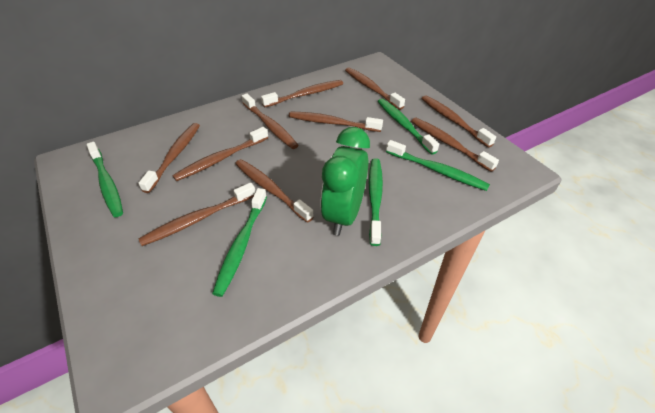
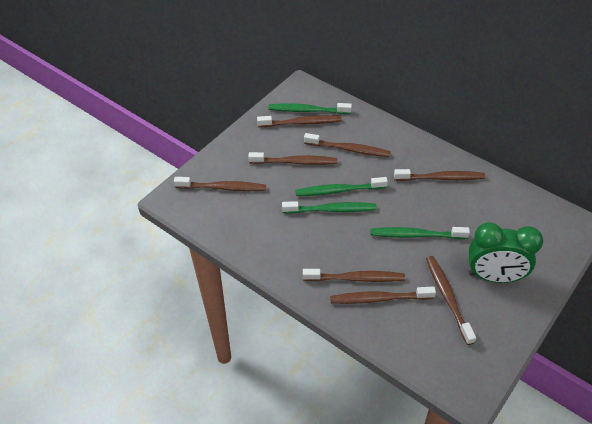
brown toothbrush: 10 -> 8
green toothbrush: 5 -> 4

